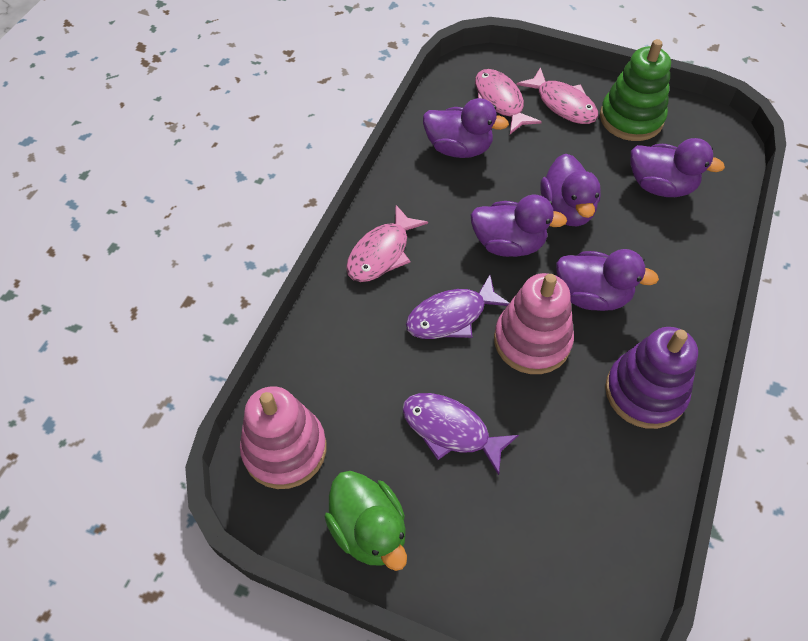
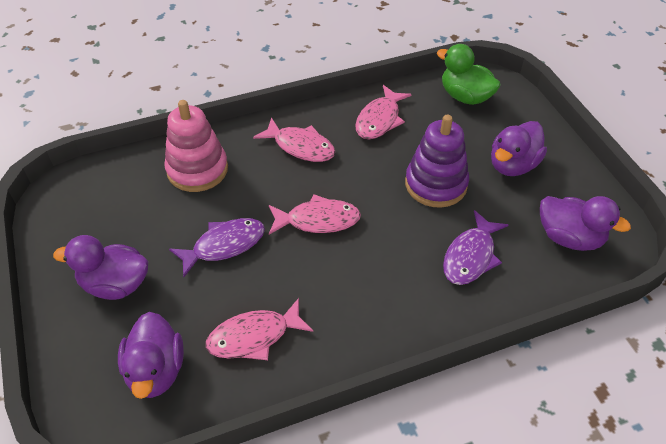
green stacking toy: 1 -> 0
pink fish: 3 -> 4
pink stacking toy: 2 -> 1
purple duck: 5 -> 4

